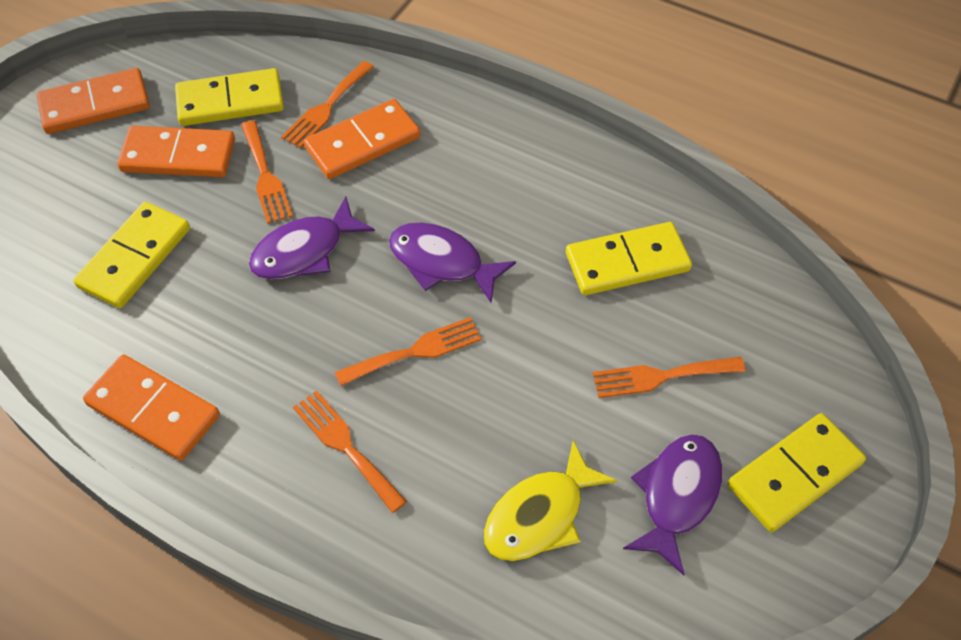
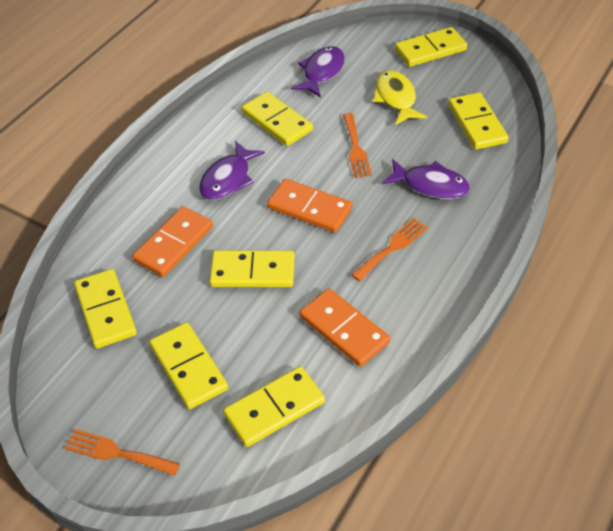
orange domino: 4 -> 3
orange fork: 5 -> 3
yellow domino: 4 -> 7

